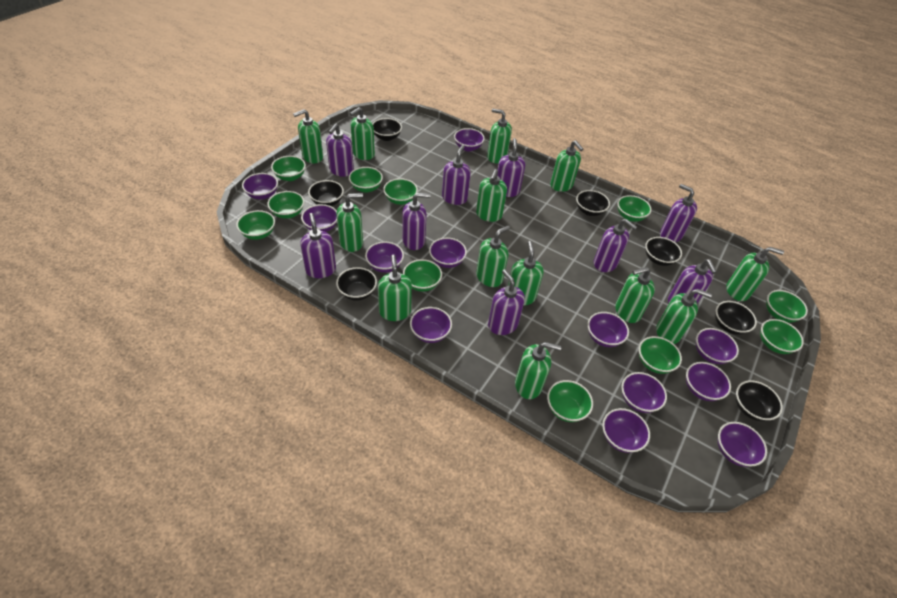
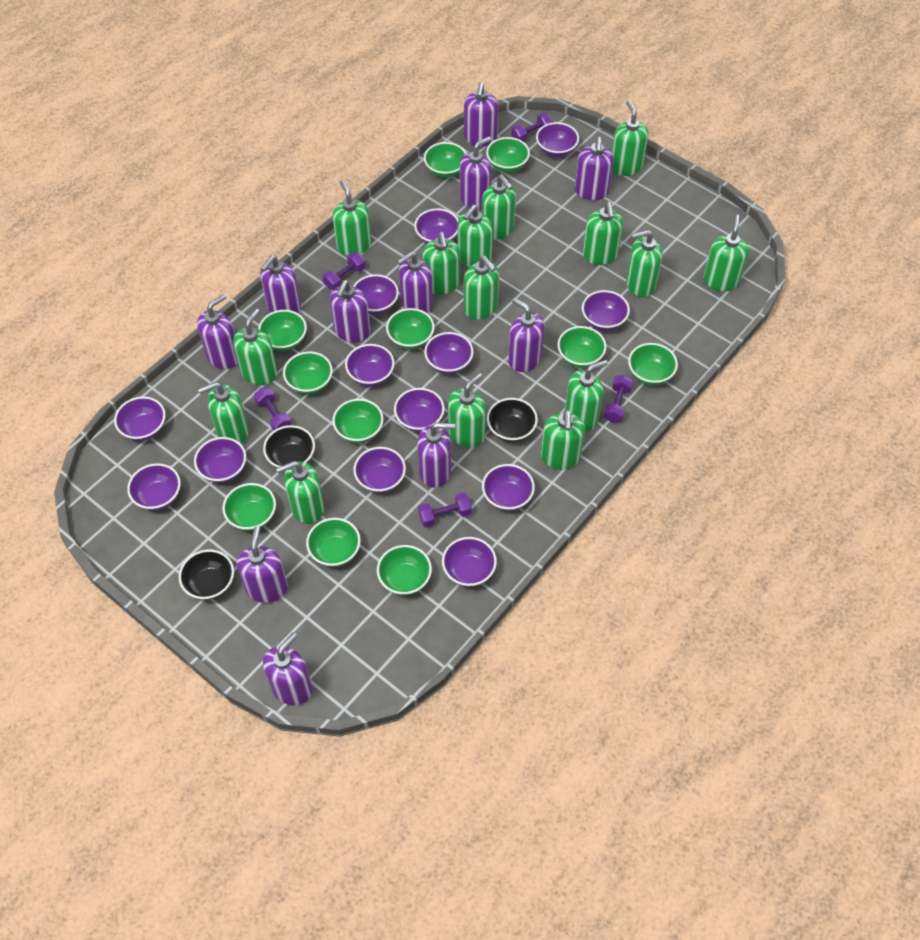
black bowl: 7 -> 3
green soap dispenser: 13 -> 15
purple bowl: 12 -> 13
purple dumbbell: 0 -> 5
purple soap dispenser: 9 -> 11

